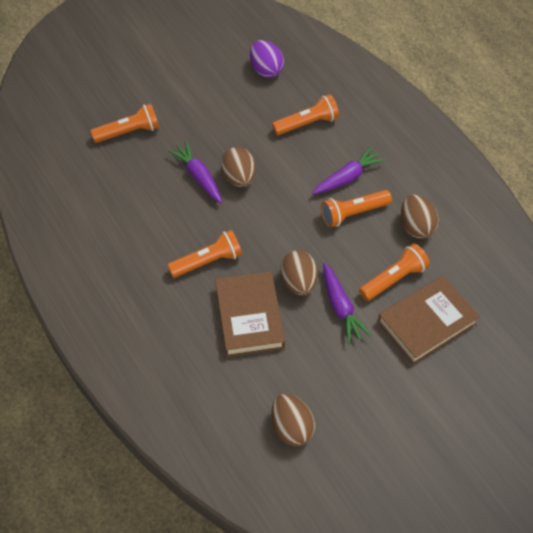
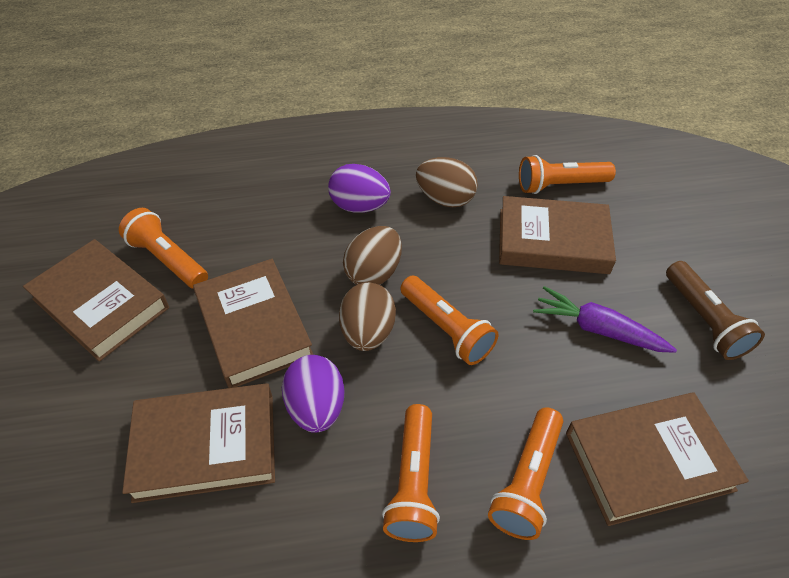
brown book: 2 -> 5
brown egg: 4 -> 3
brown flashlight: 0 -> 1
purple carrot: 3 -> 1
purple egg: 1 -> 2

